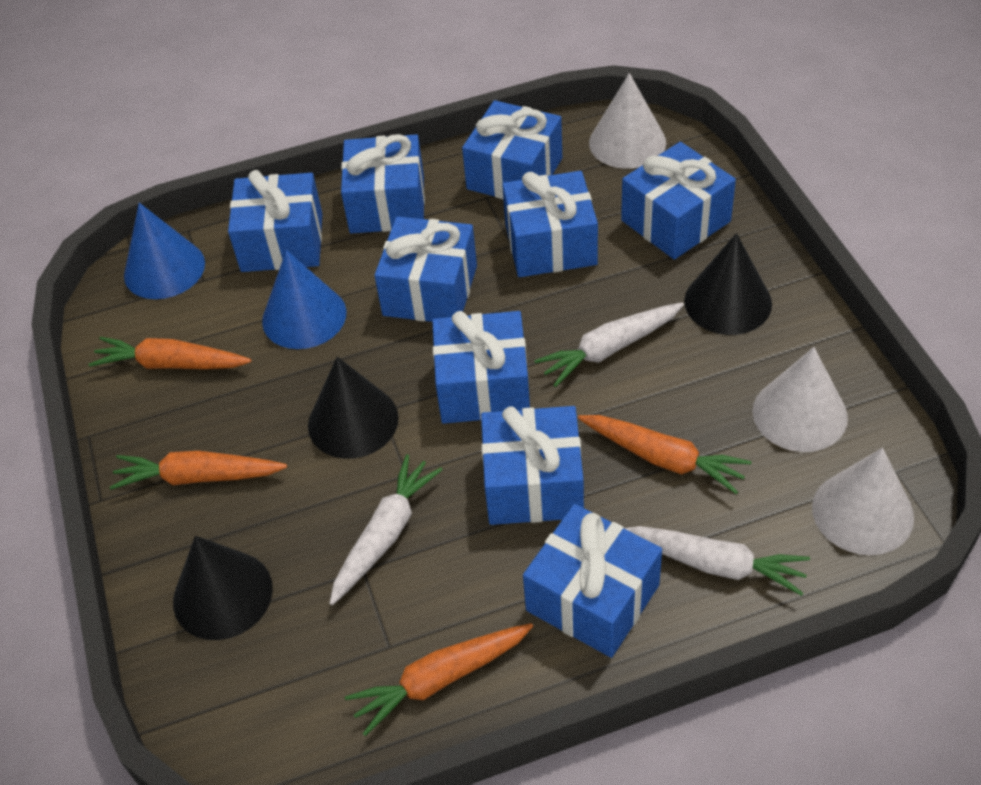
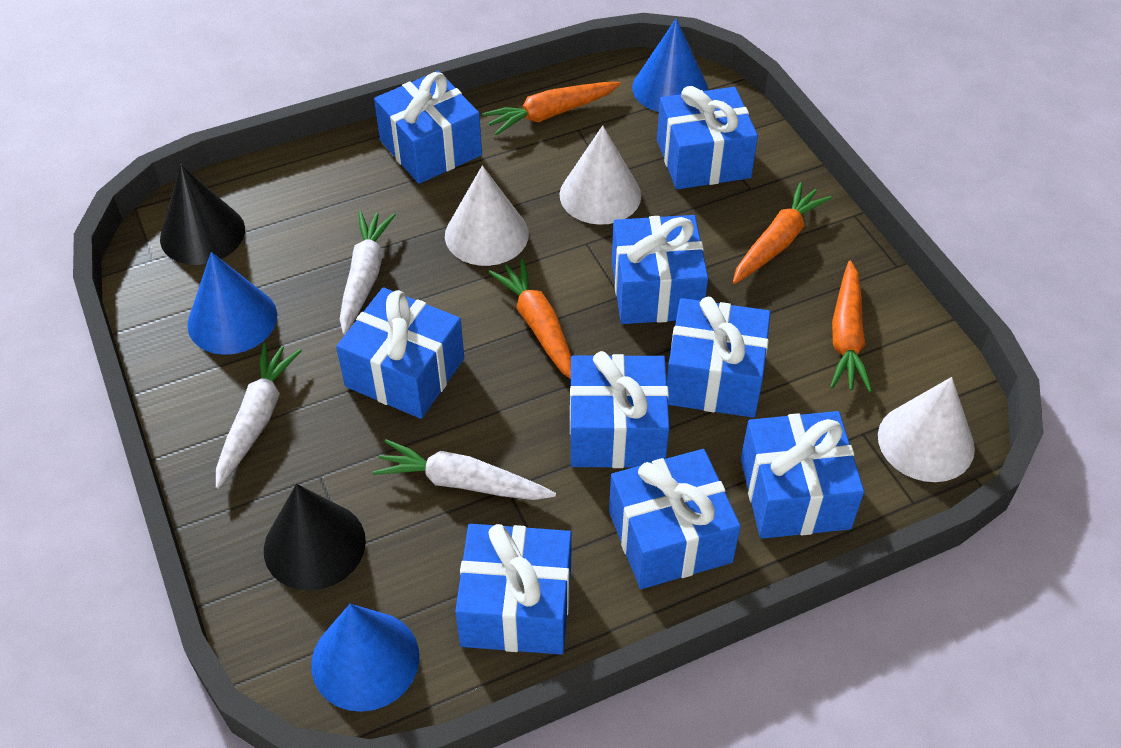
black cone: 3 -> 2
blue cone: 2 -> 3

